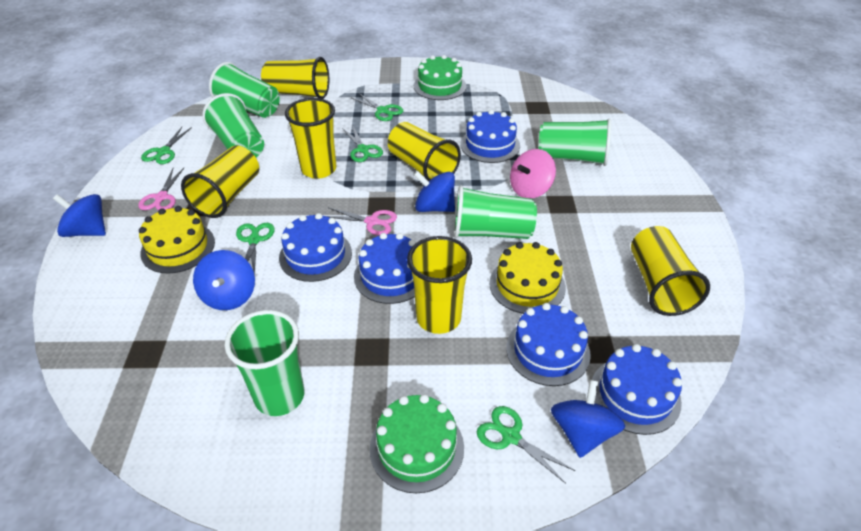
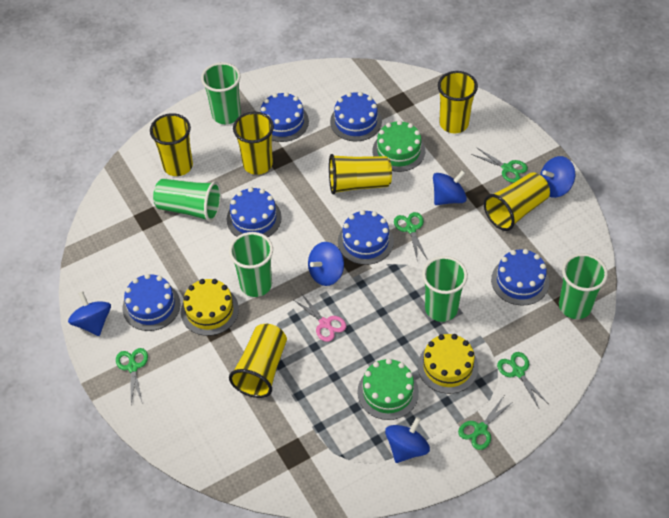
blue cake: 5 -> 6
blue spinning top: 4 -> 5
pink scissors: 2 -> 1
pink spinning top: 1 -> 0

